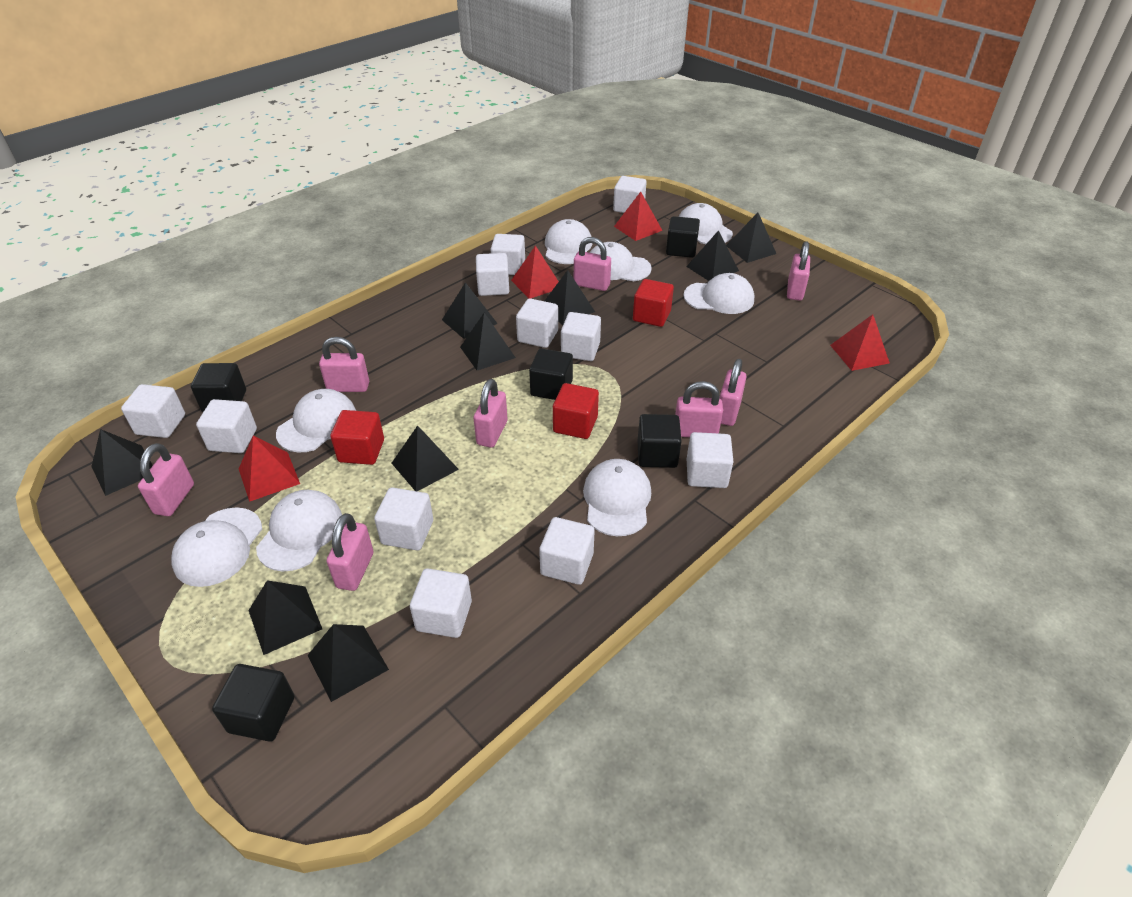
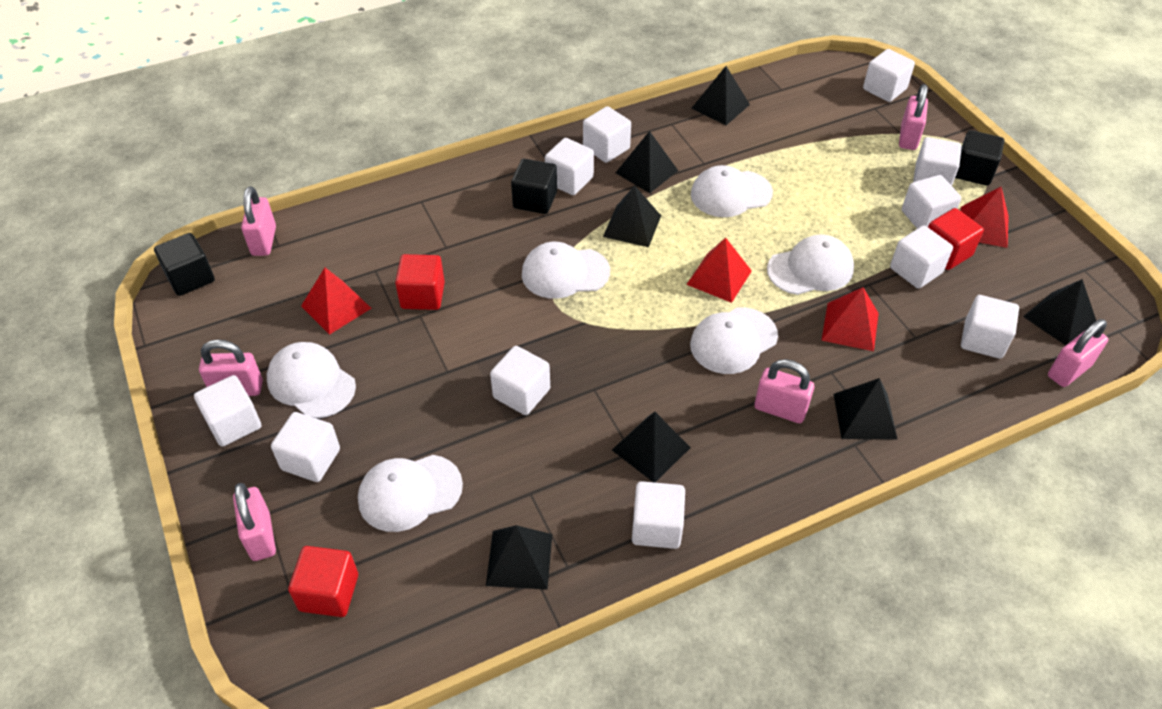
black cube: 5 -> 3
black pyramid: 9 -> 7
pink padlock: 8 -> 6
white cap: 8 -> 6

